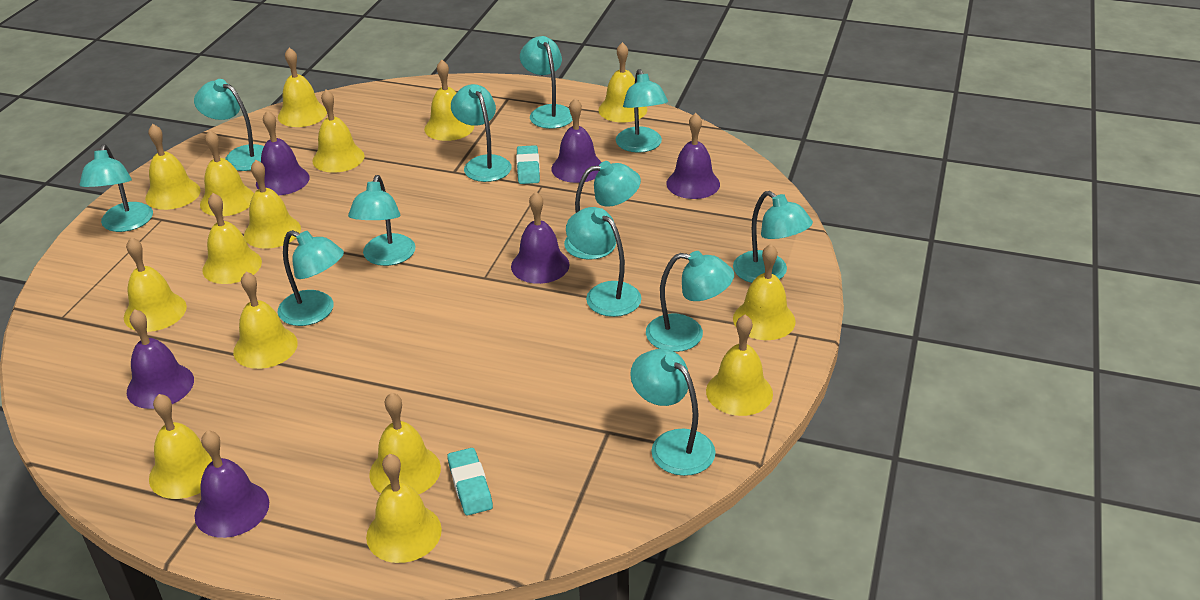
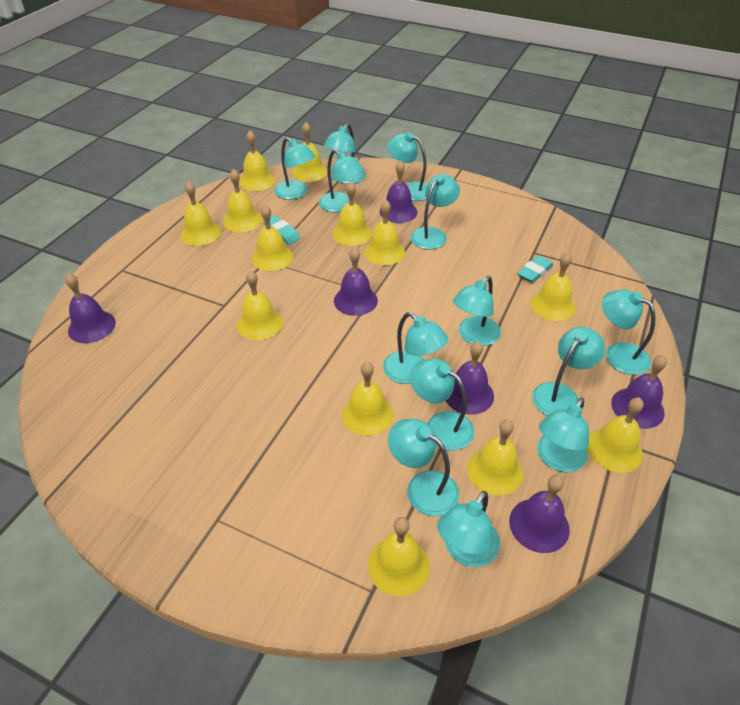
turquoise lamp: 12 -> 13
yellow bell: 15 -> 13

